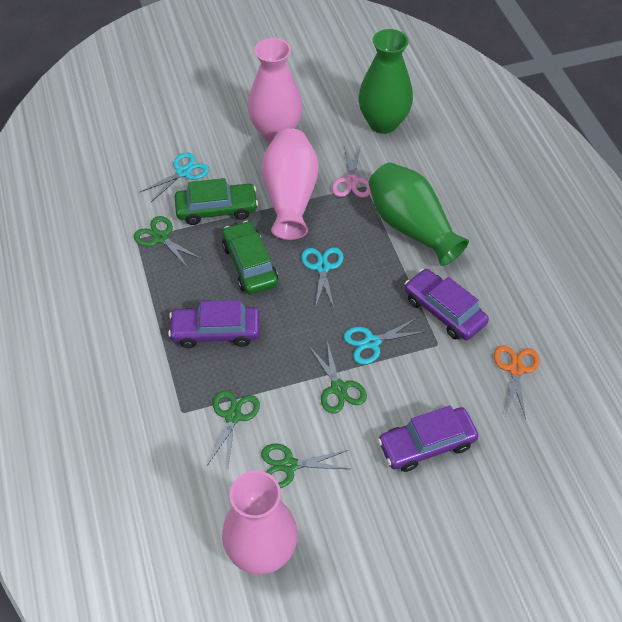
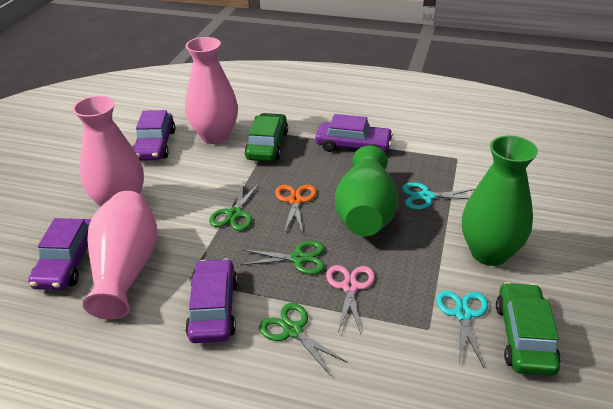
green scissors: 4 -> 3
purple car: 3 -> 4
turquoise scissors: 3 -> 2

